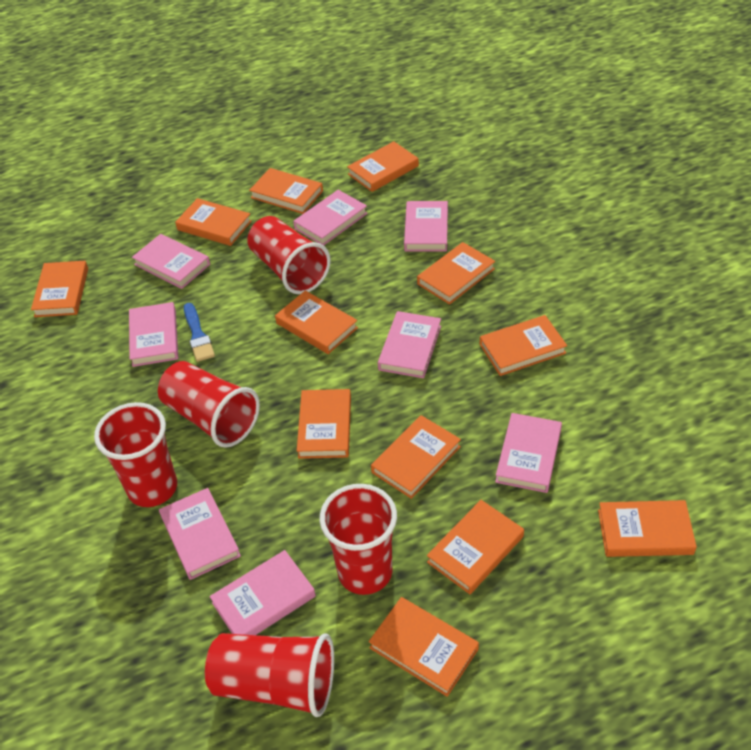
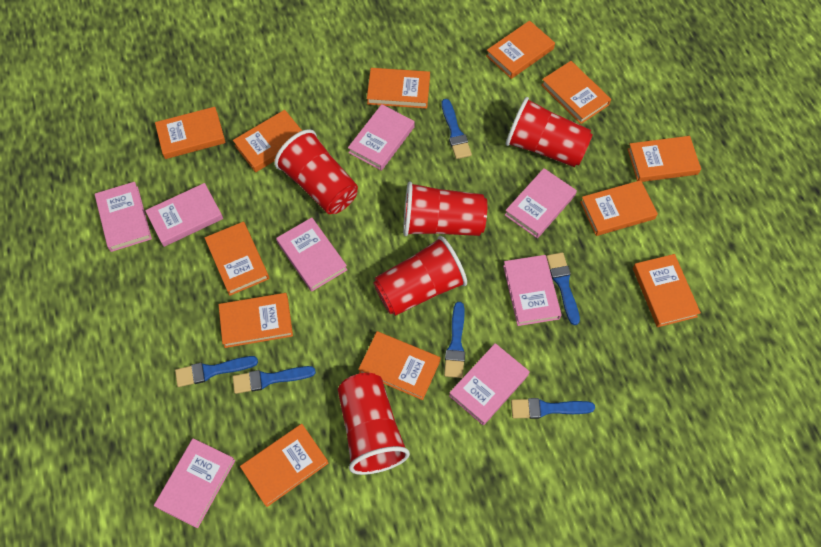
blue brush: 1 -> 6

